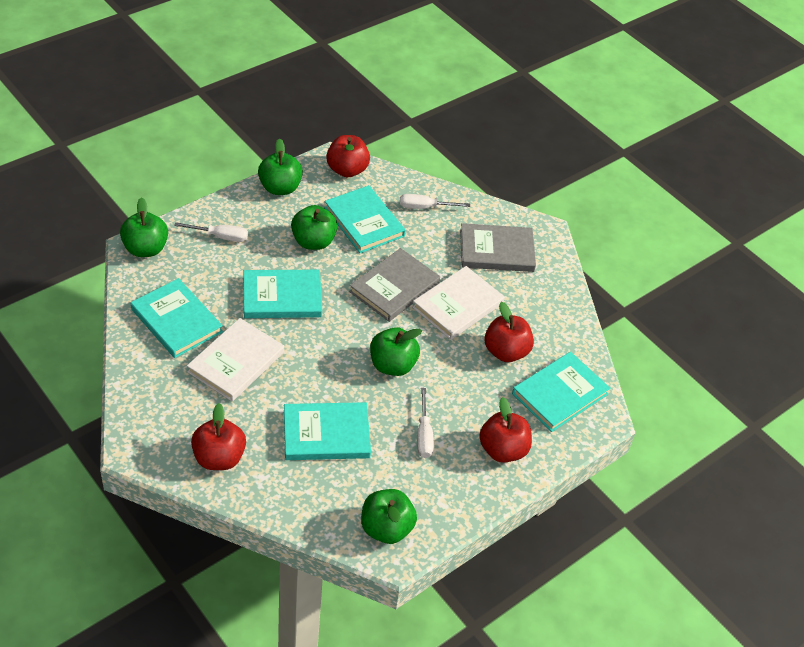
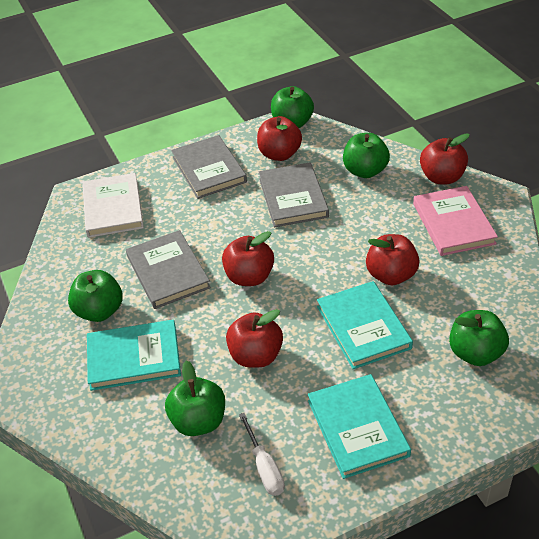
grey book: 2 -> 3
pink book: 0 -> 1
red apple: 4 -> 5
turquoise book: 5 -> 3
white book: 2 -> 1
white screwdriver: 3 -> 1

